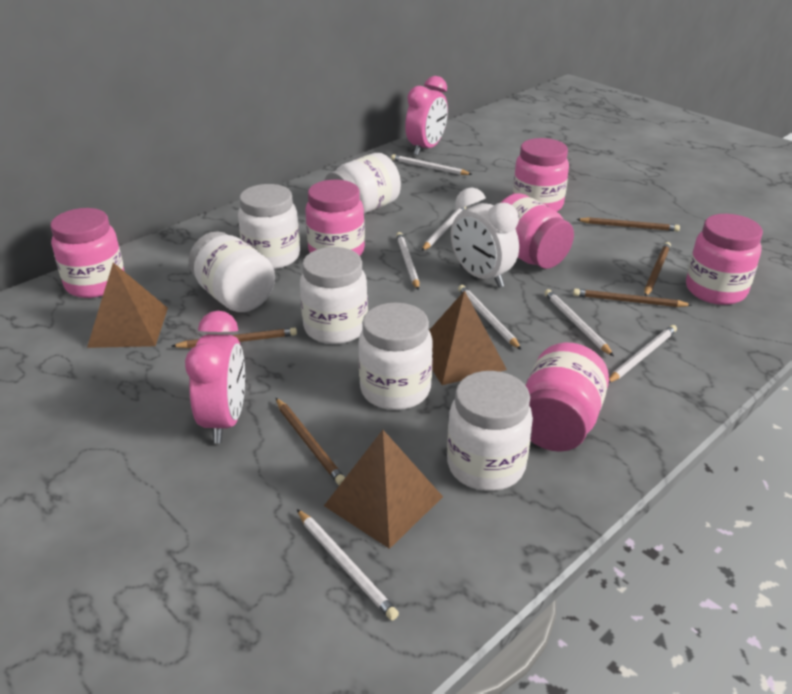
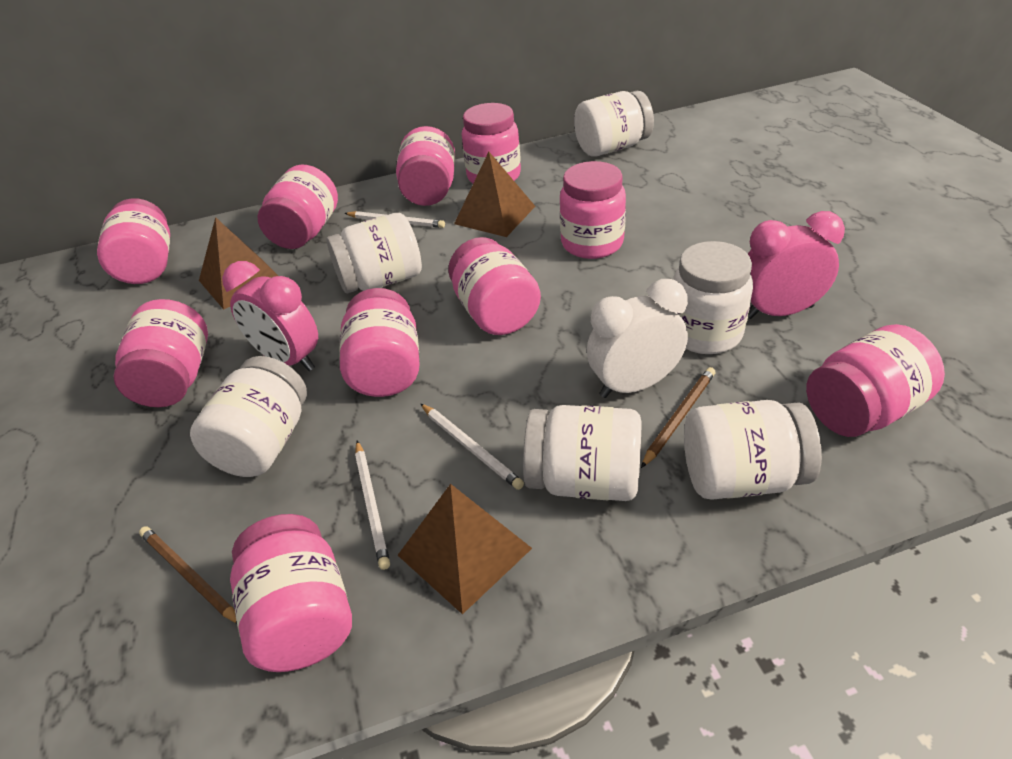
brown pencil: 5 -> 2
pink jar: 6 -> 10
white pencil: 7 -> 3

